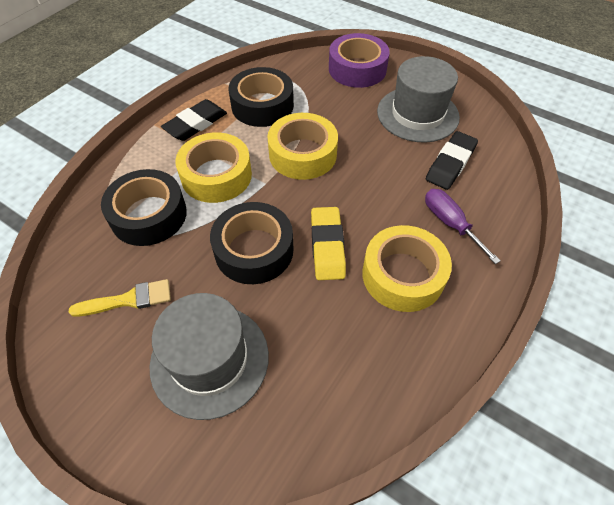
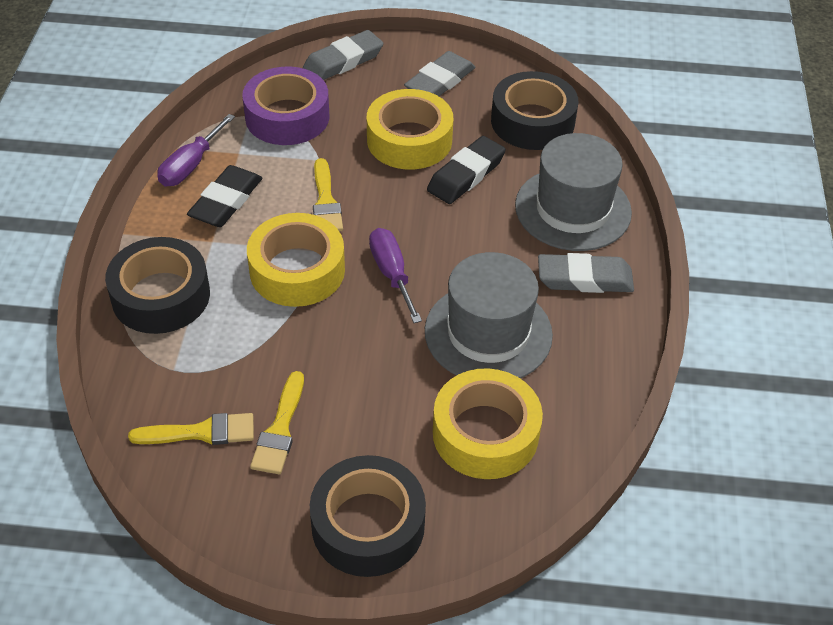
grey eraser: 0 -> 3
purple screwdriver: 1 -> 2
yellow brush: 1 -> 3
yellow eraser: 1 -> 0

